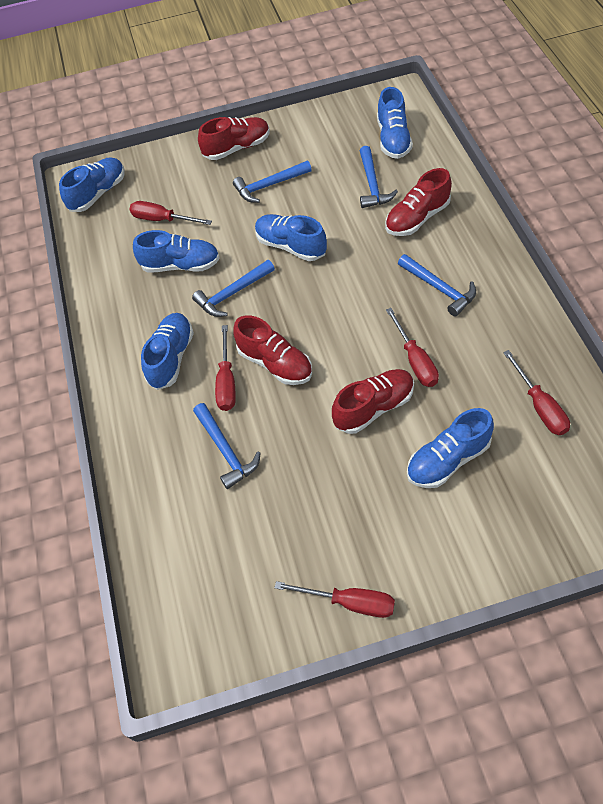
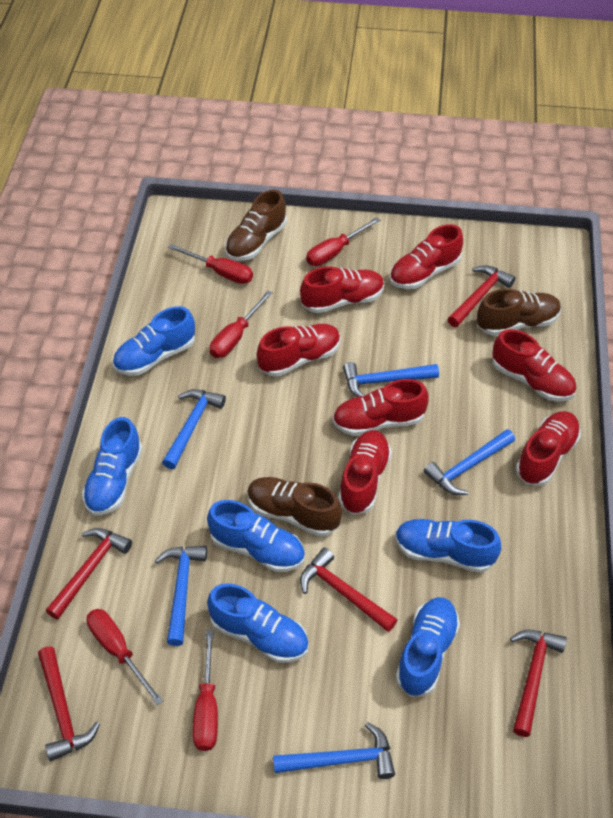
brown shoe: 0 -> 3
red hammer: 0 -> 5
red shoe: 4 -> 7

